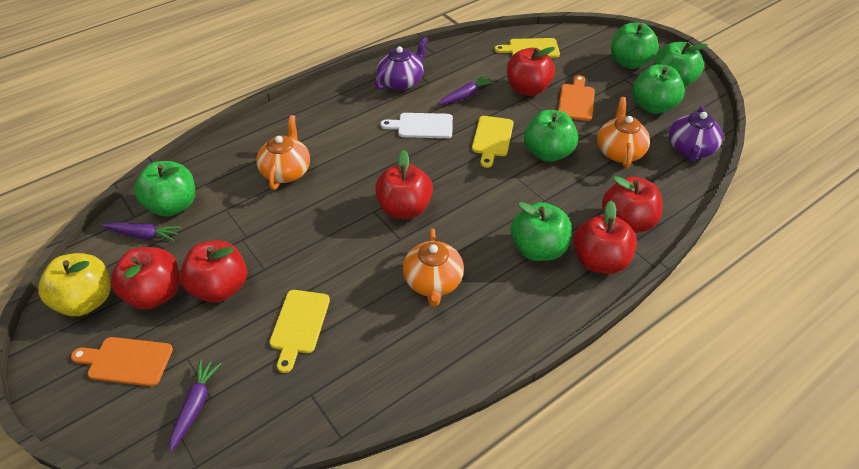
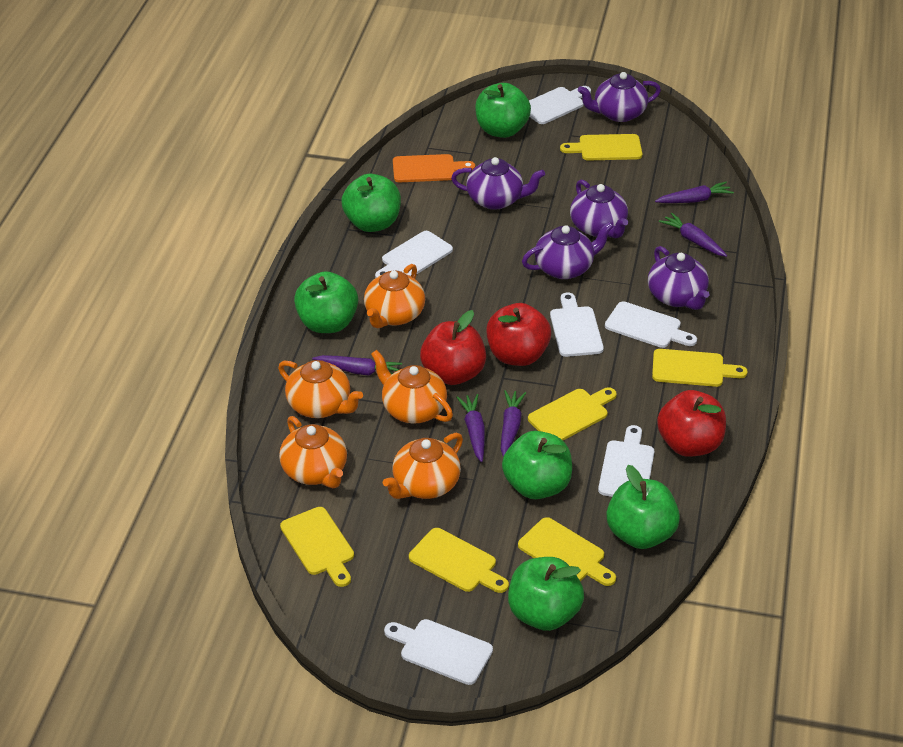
orange cutting board: 2 -> 1
orange teapot: 3 -> 5
purple carrot: 3 -> 5
purple teapot: 2 -> 5
red apple: 6 -> 3
white cutting board: 1 -> 6
yellow apple: 1 -> 0
yellow cutting board: 3 -> 6

